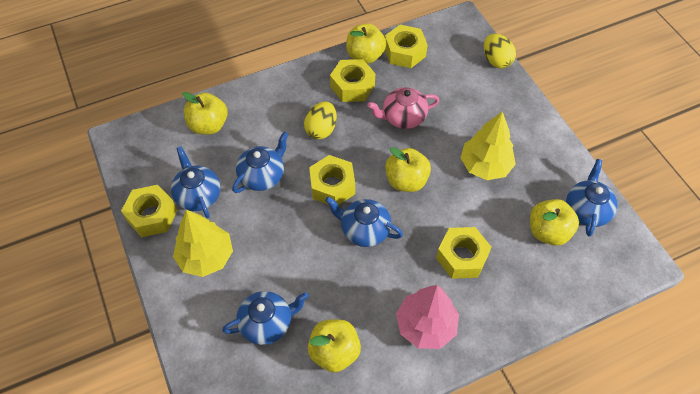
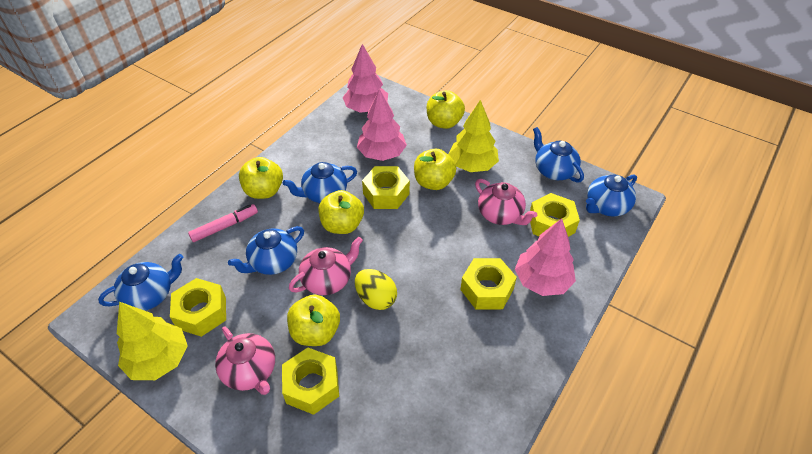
pink marker: 0 -> 1
pink teapot: 1 -> 3
pink tree: 1 -> 3
yellow egg: 2 -> 1

